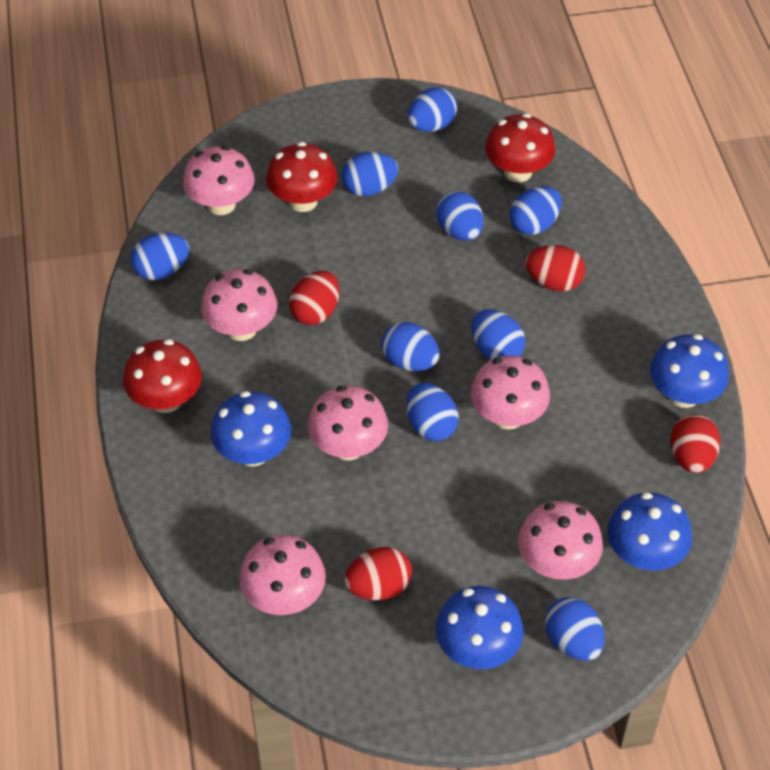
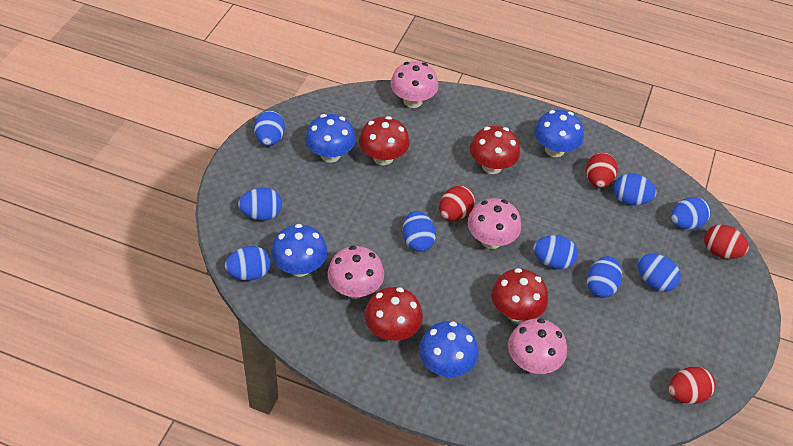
pink mushroom: 6 -> 4
red mushroom: 3 -> 4

